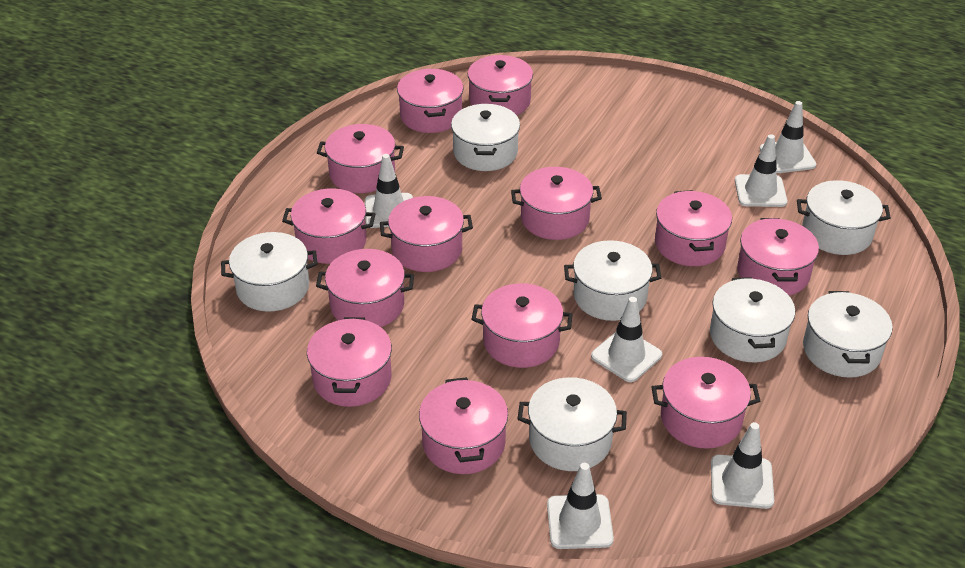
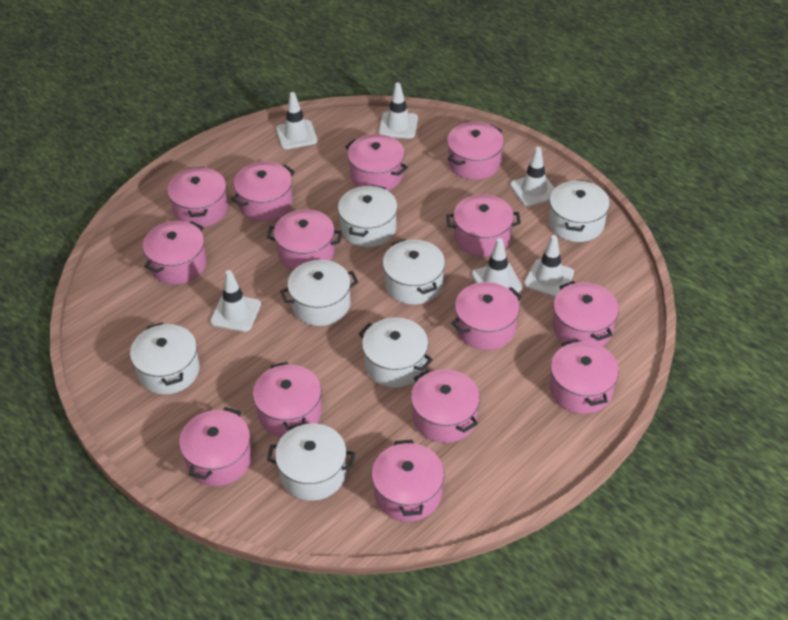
pink pot: 13 -> 14

